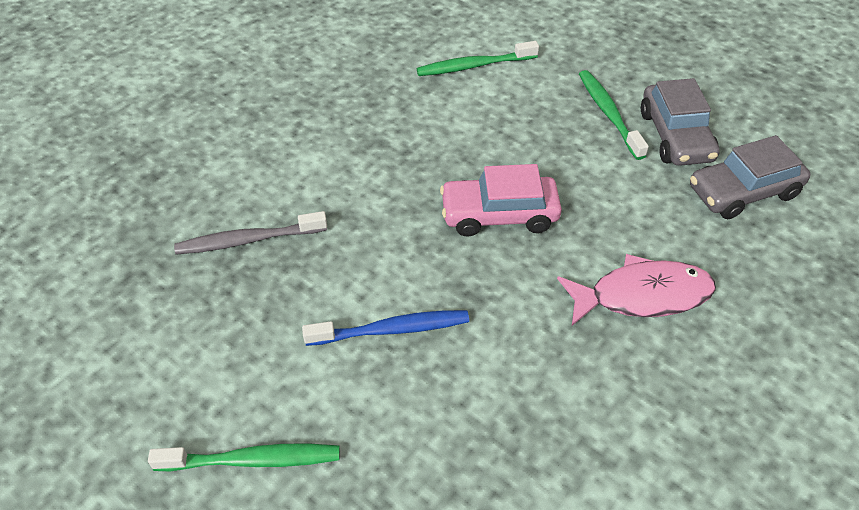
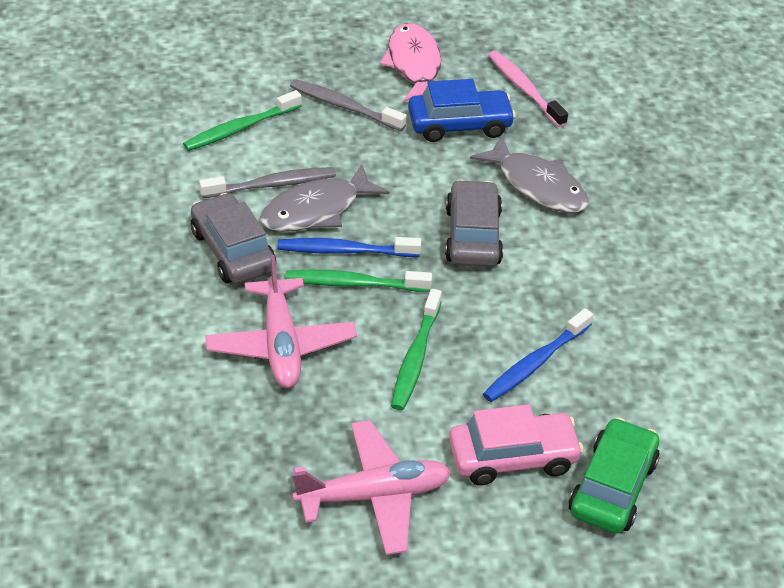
blue car: 0 -> 1
blue toothbrush: 1 -> 2
green car: 0 -> 1
grey fish: 0 -> 2
grey toothbrush: 1 -> 2
pink plane: 0 -> 2
pink toothbrush: 0 -> 1

